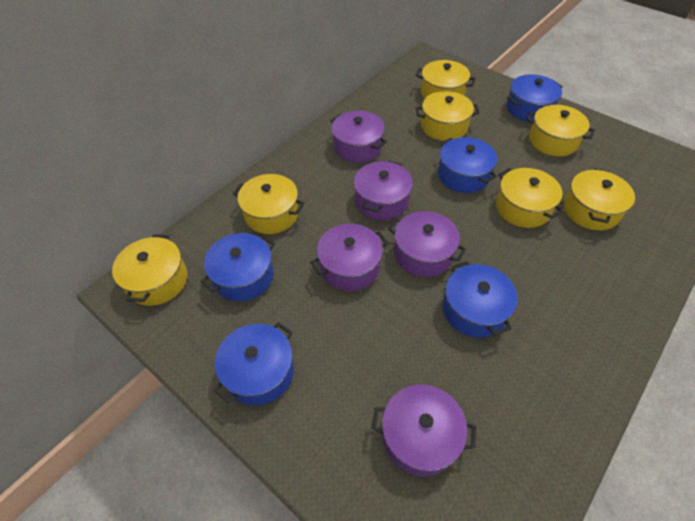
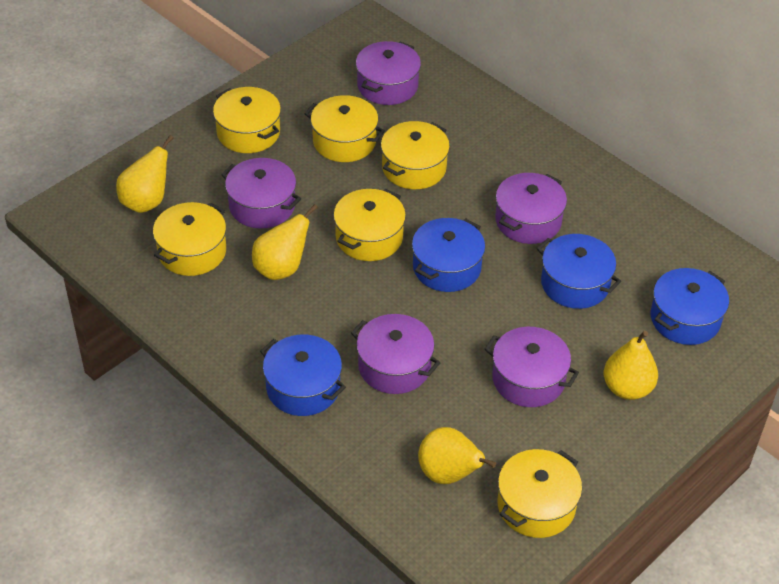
blue pot: 5 -> 4
yellow pear: 0 -> 4
yellow pot: 7 -> 6

